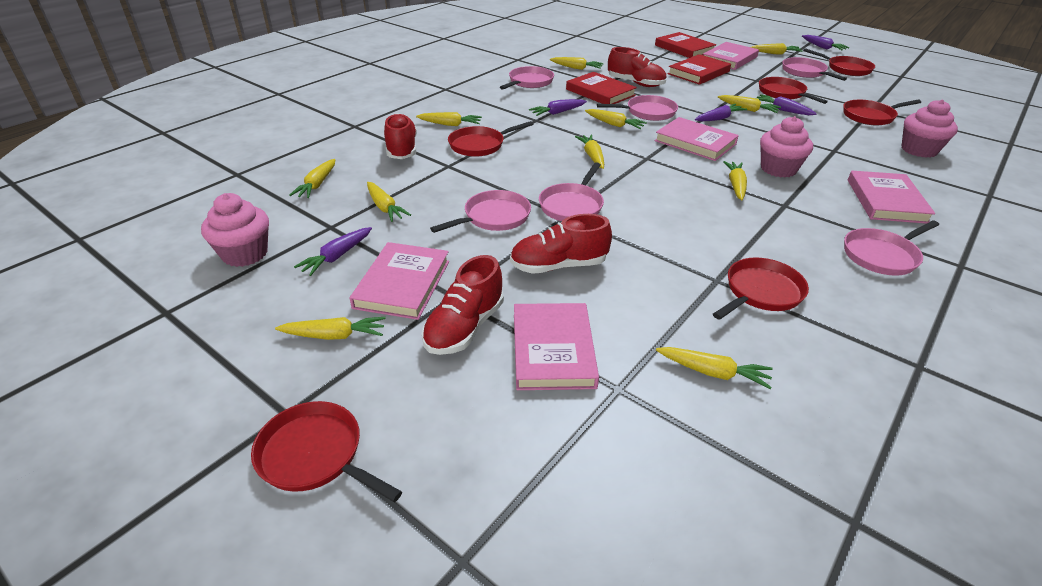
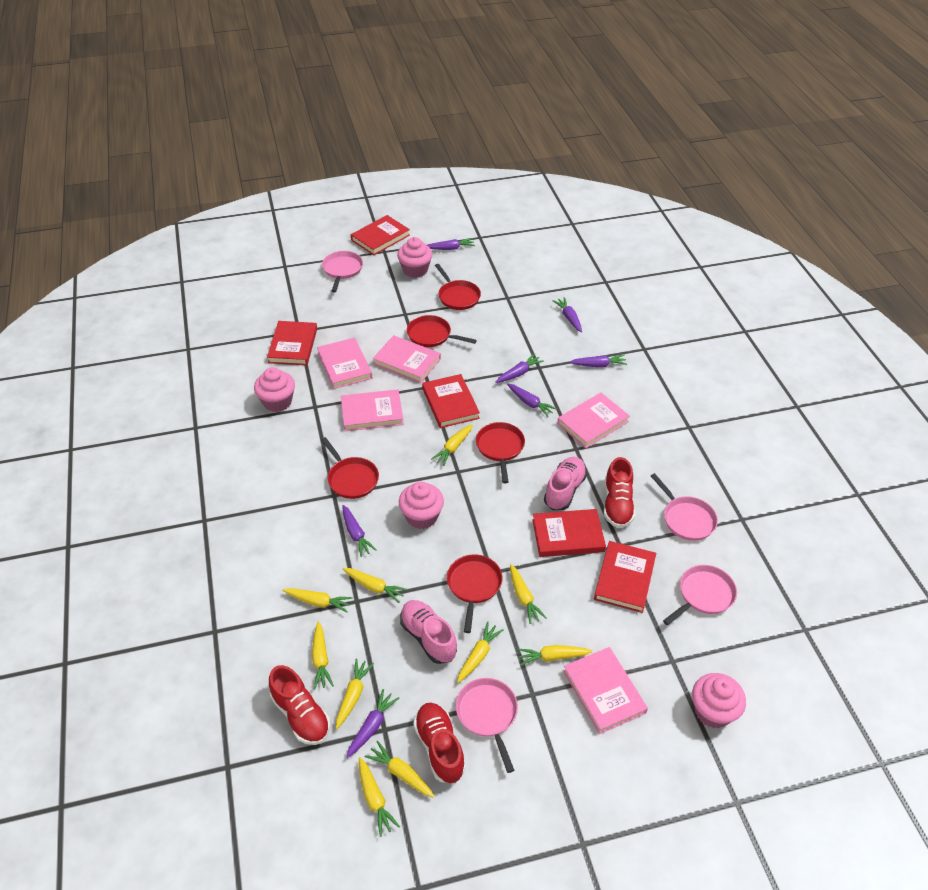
pink cupcake: 3 -> 4
pink pan: 6 -> 4
pink shoe: 0 -> 2
purple carrot: 5 -> 7
red book: 3 -> 5
red pan: 6 -> 5
red shoe: 4 -> 3
yellow carrot: 11 -> 10

